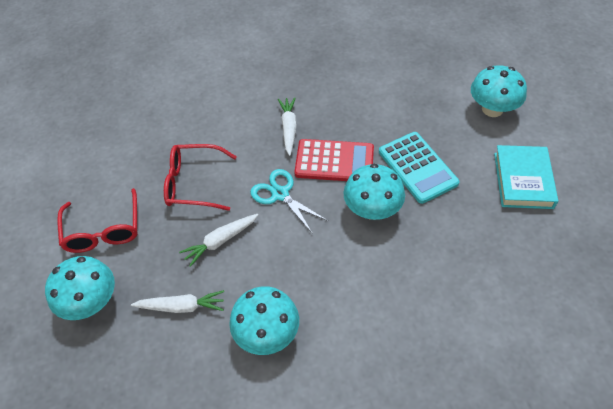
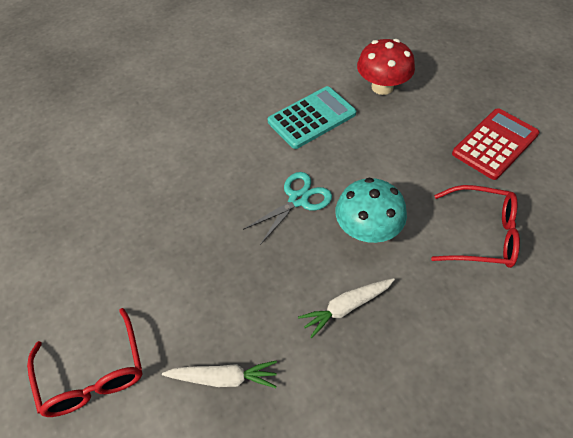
red mushroom: 0 -> 1
turquoise book: 1 -> 0
turquoise mushroom: 4 -> 1
white carrot: 3 -> 2

